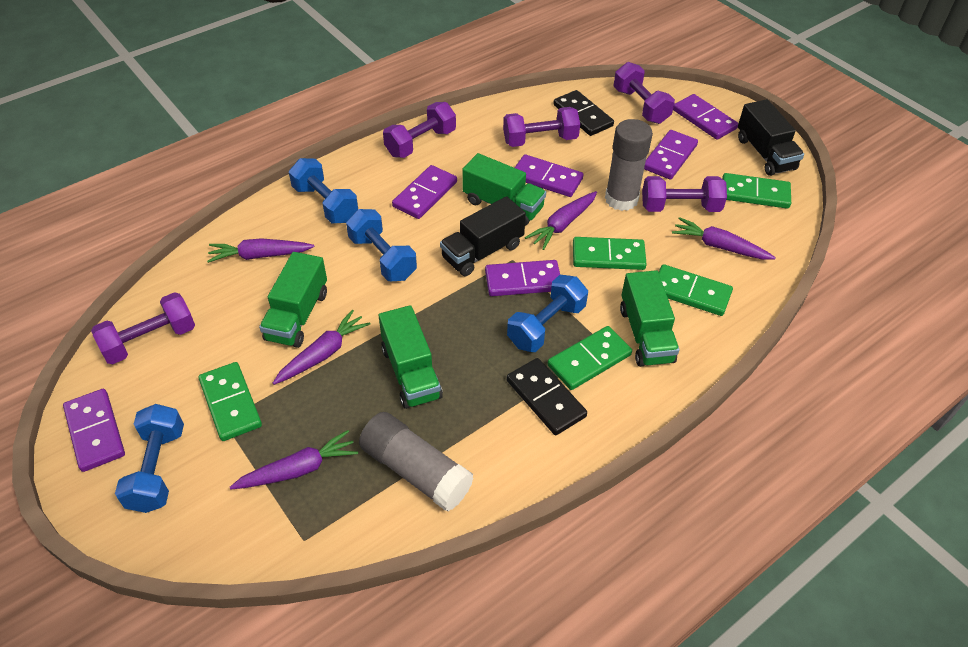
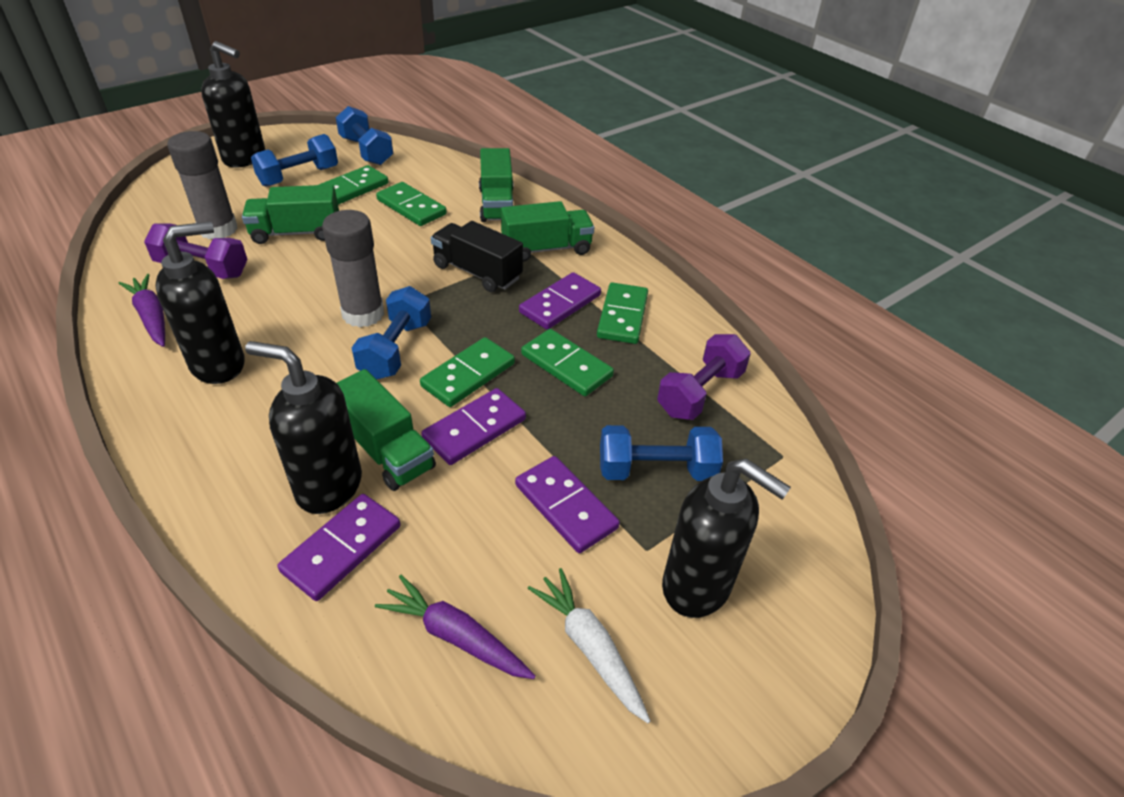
black domino: 2 -> 0
black soap dispenser: 0 -> 4
black truck: 2 -> 1
purple carrot: 5 -> 2
purple domino: 6 -> 4
purple dumbbell: 5 -> 2
white carrot: 0 -> 1

